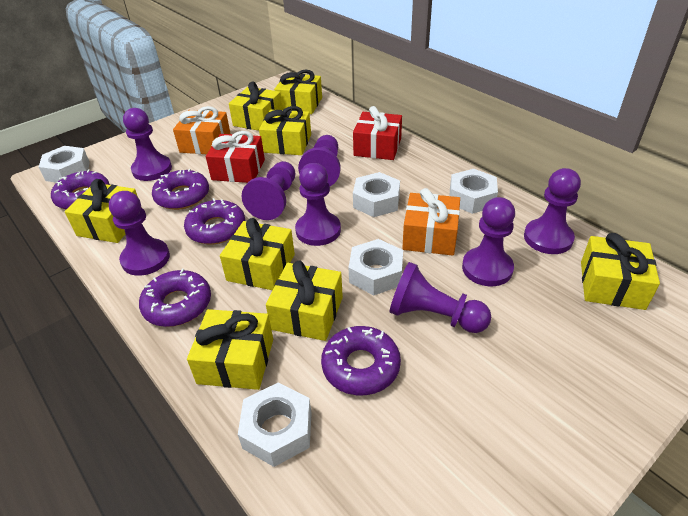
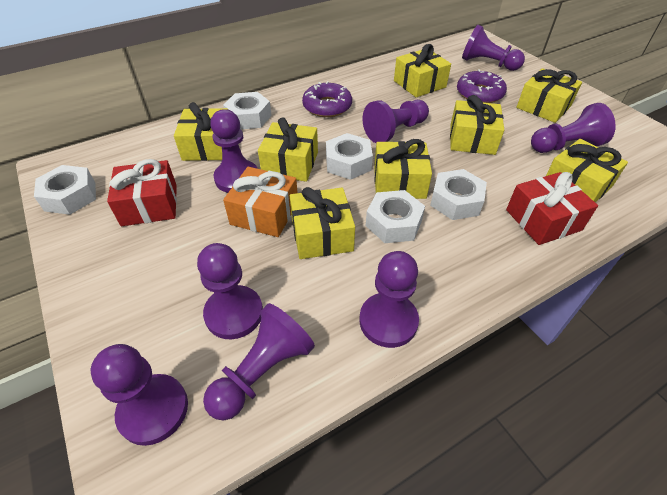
orange gift: 2 -> 1
purple donut: 5 -> 2

